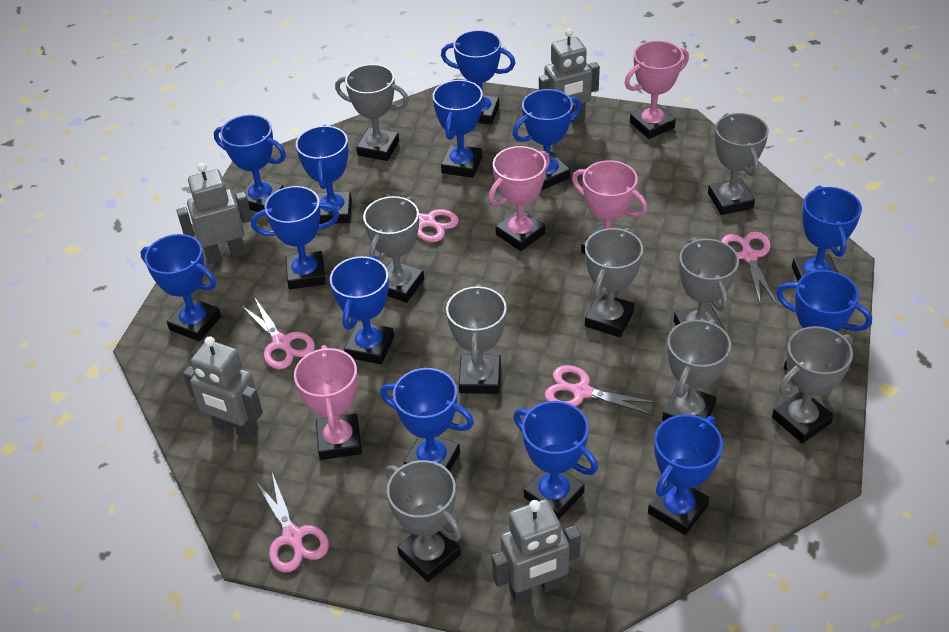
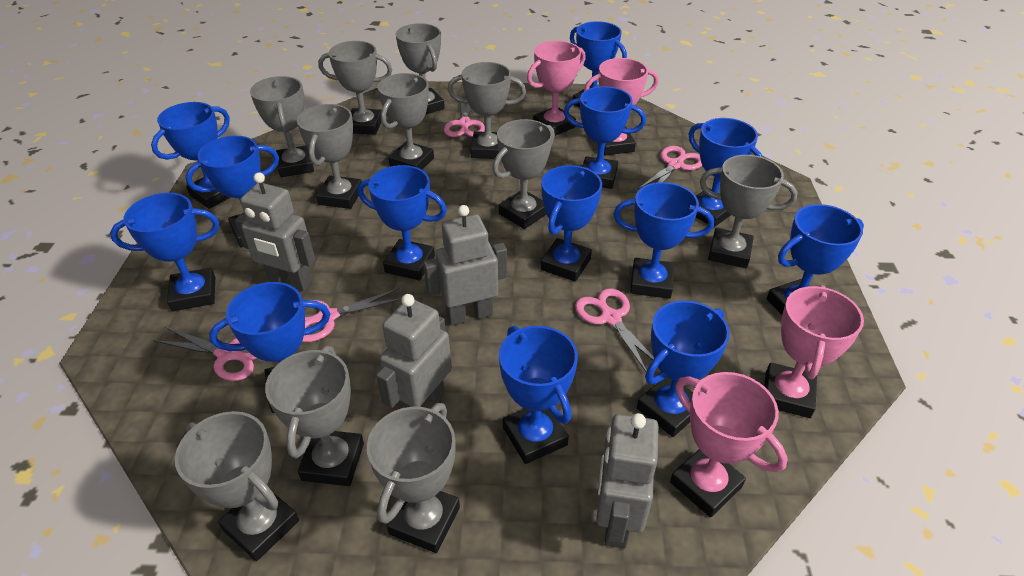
grey trophy: 9 -> 11

